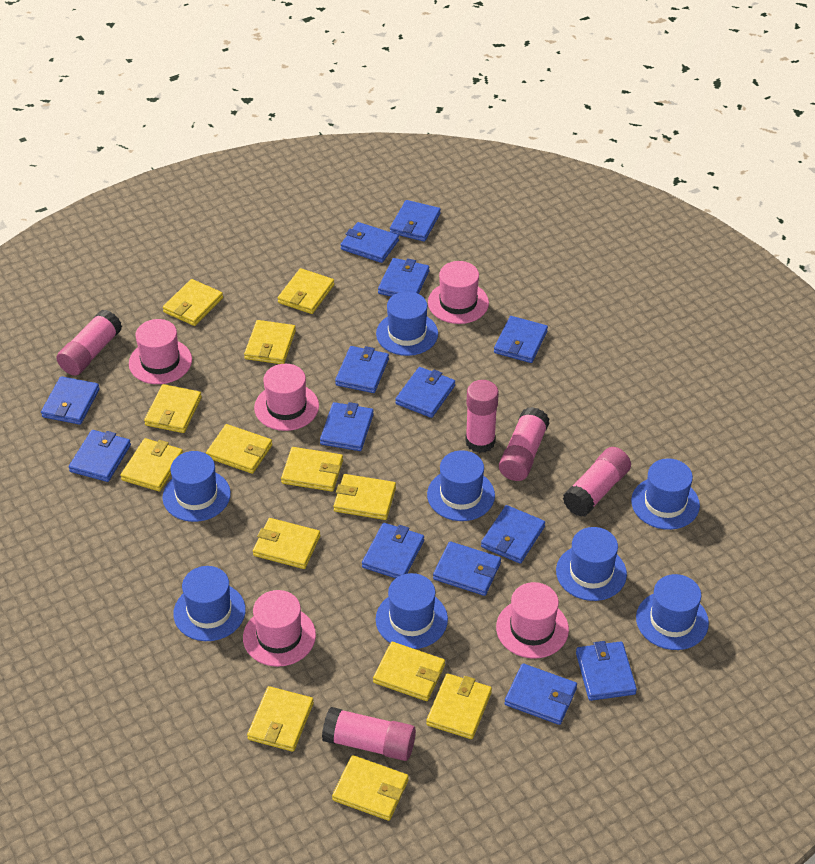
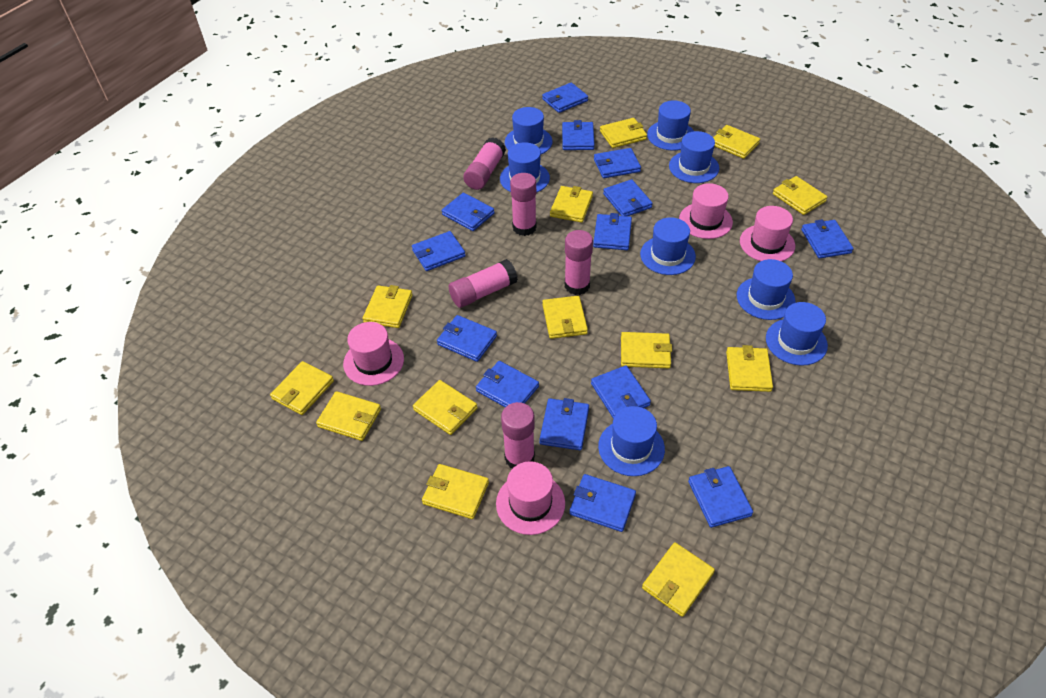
pink hat: 5 -> 4

